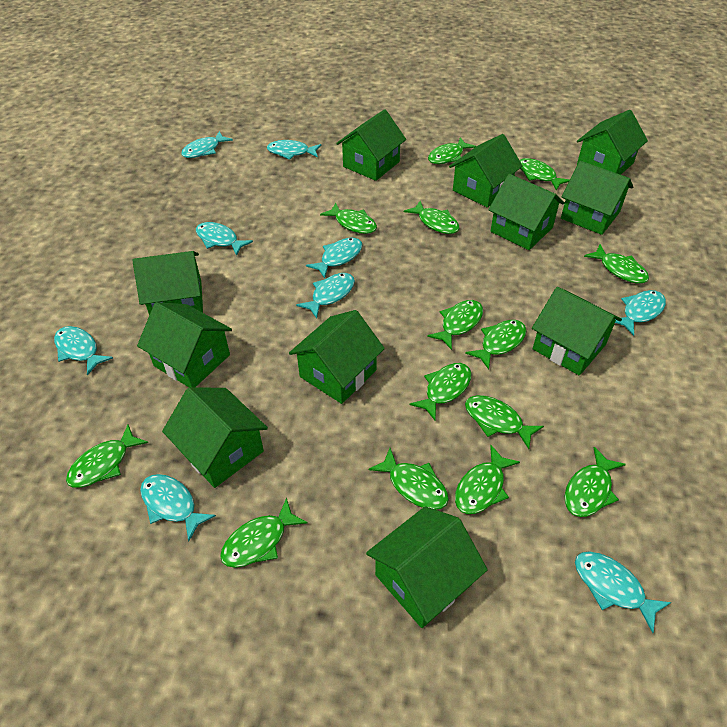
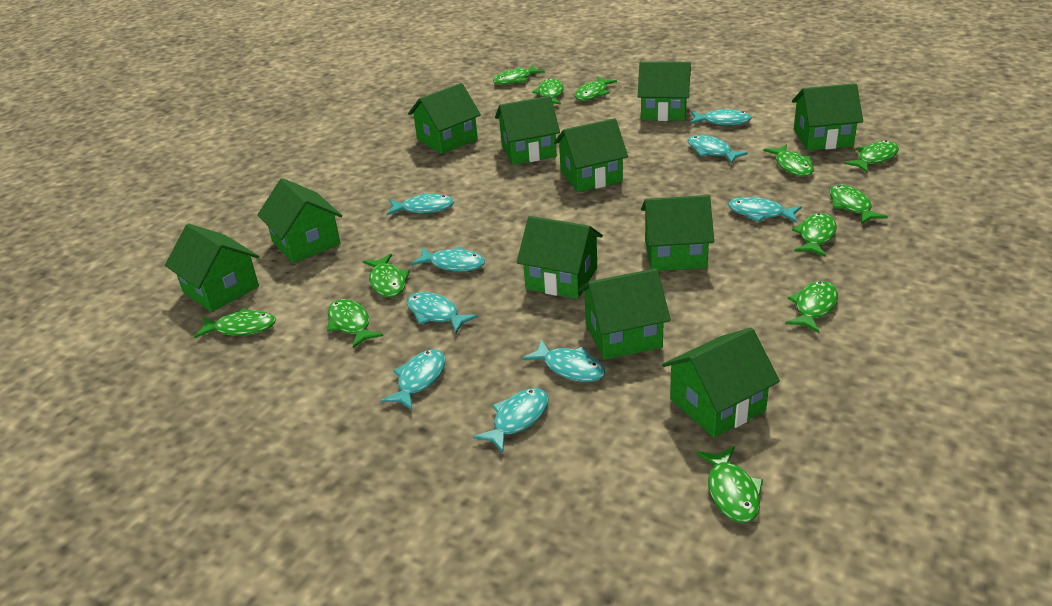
green fish: 14 -> 12

